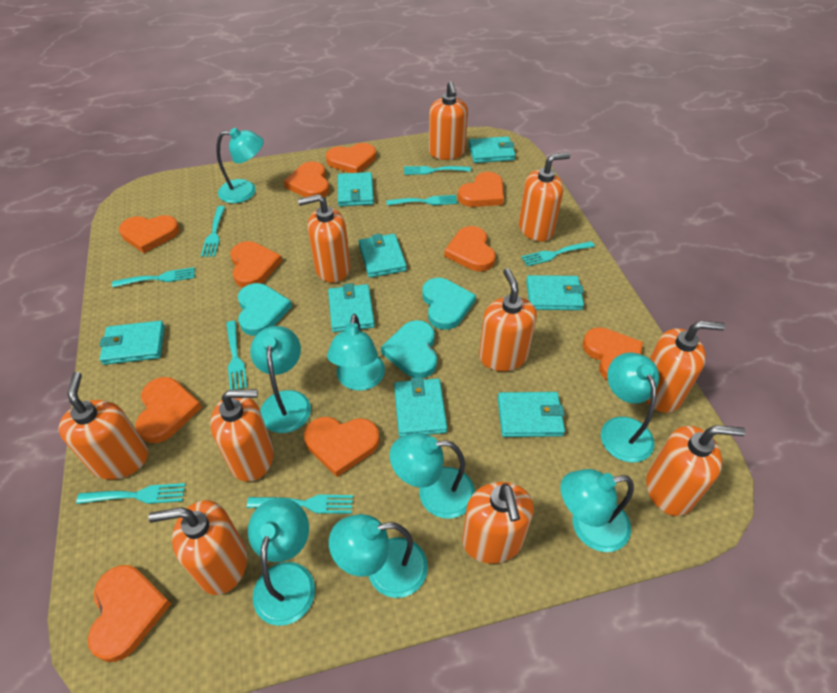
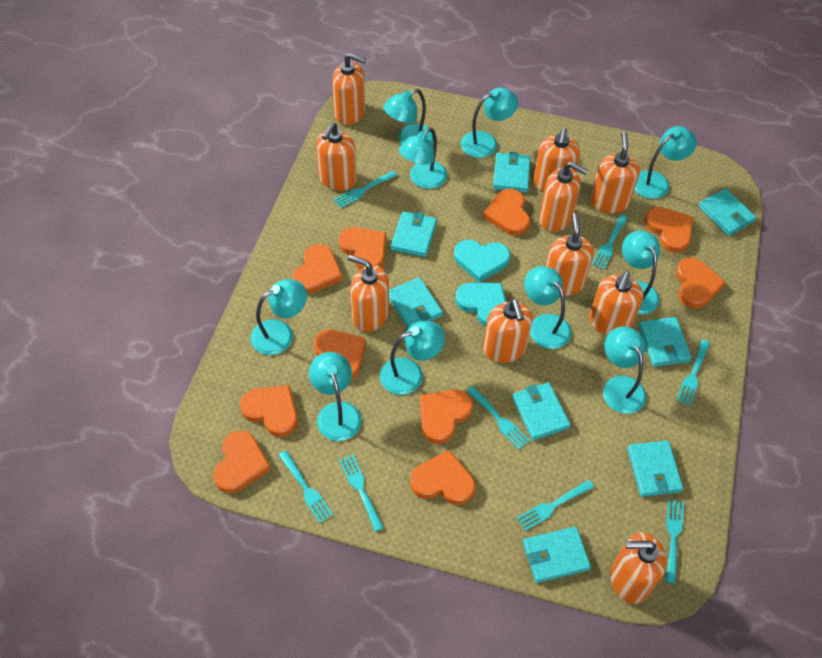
turquoise heart: 3 -> 2
turquoise lamp: 8 -> 10

